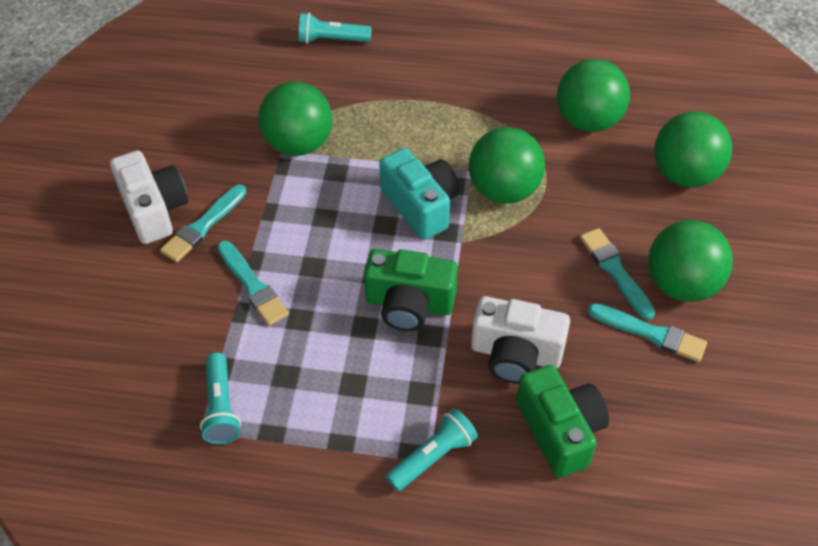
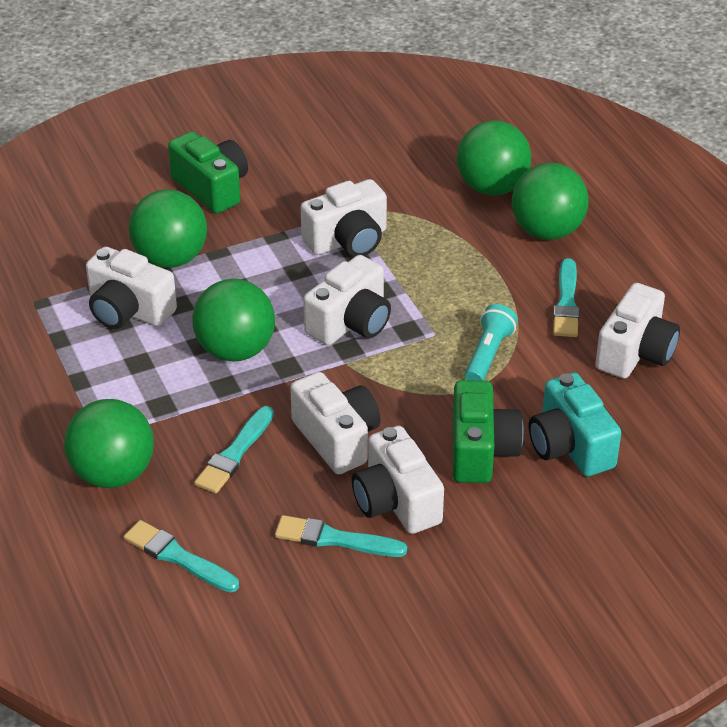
turquoise flashlight: 3 -> 1
white camera: 2 -> 6

